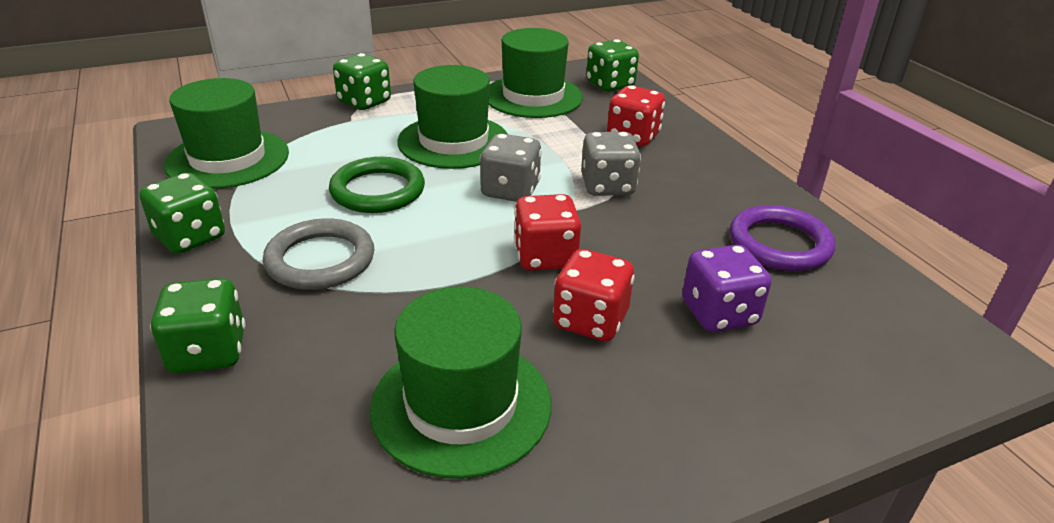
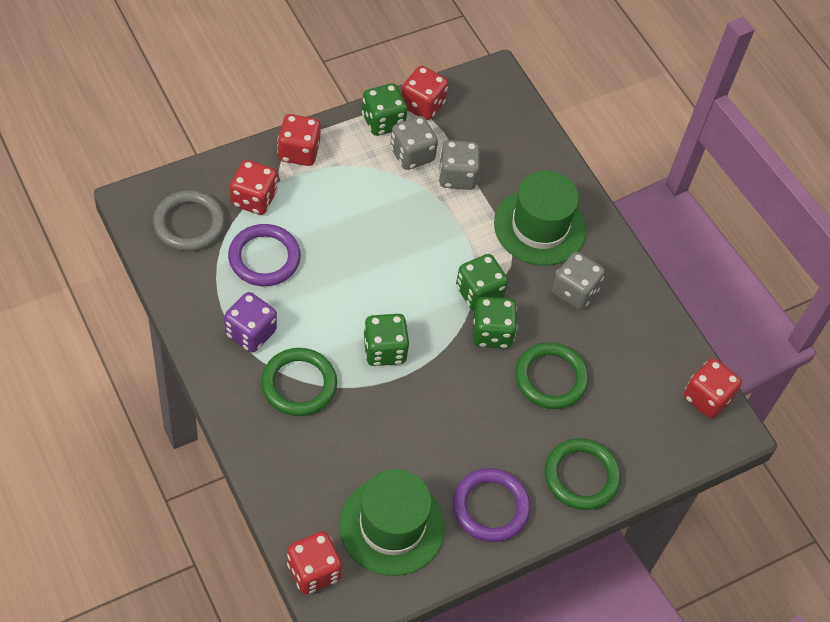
green hat: 4 -> 2
green ring: 1 -> 3
grey dice: 2 -> 3
purple ring: 1 -> 2
red dice: 3 -> 5

